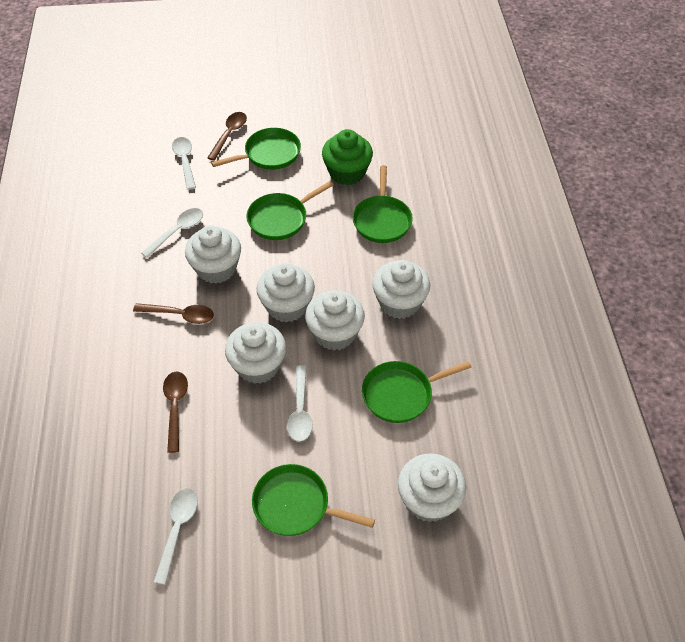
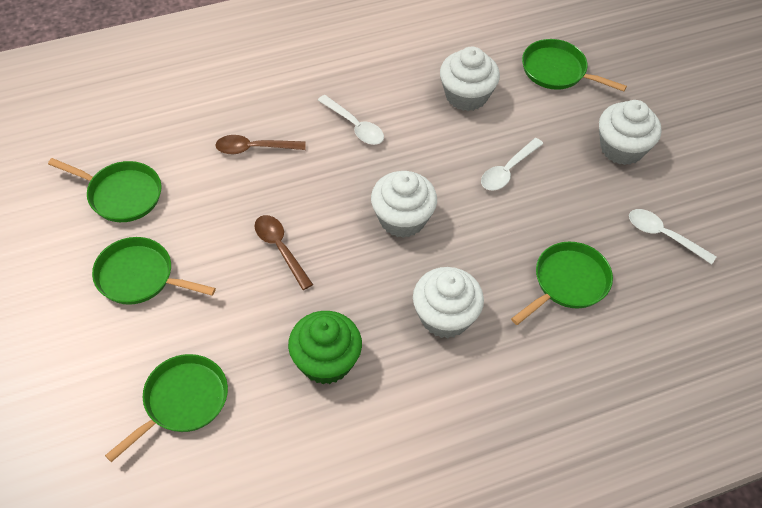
brown spoon: 3 -> 2
white cupcake: 6 -> 4
white spoon: 4 -> 3

